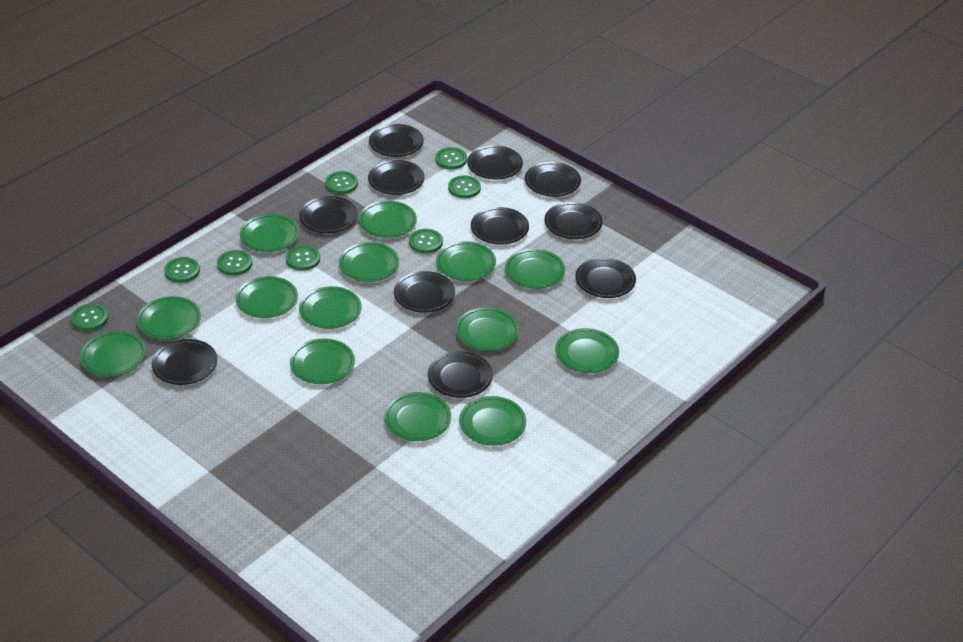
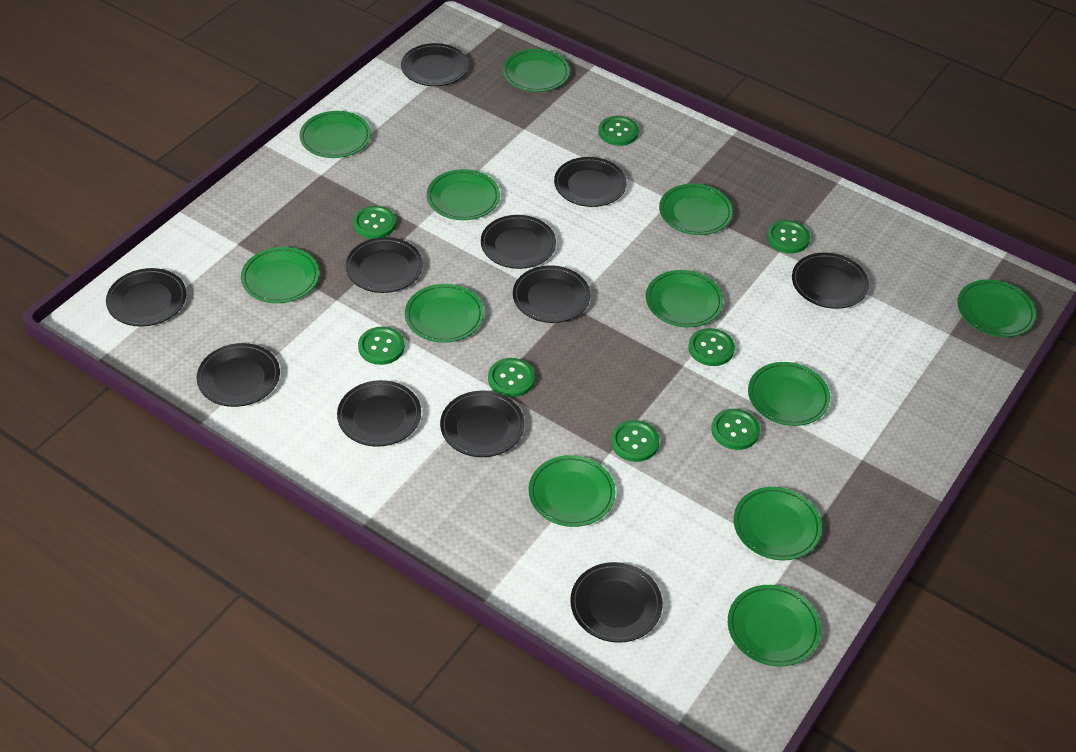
green plate: 14 -> 12

